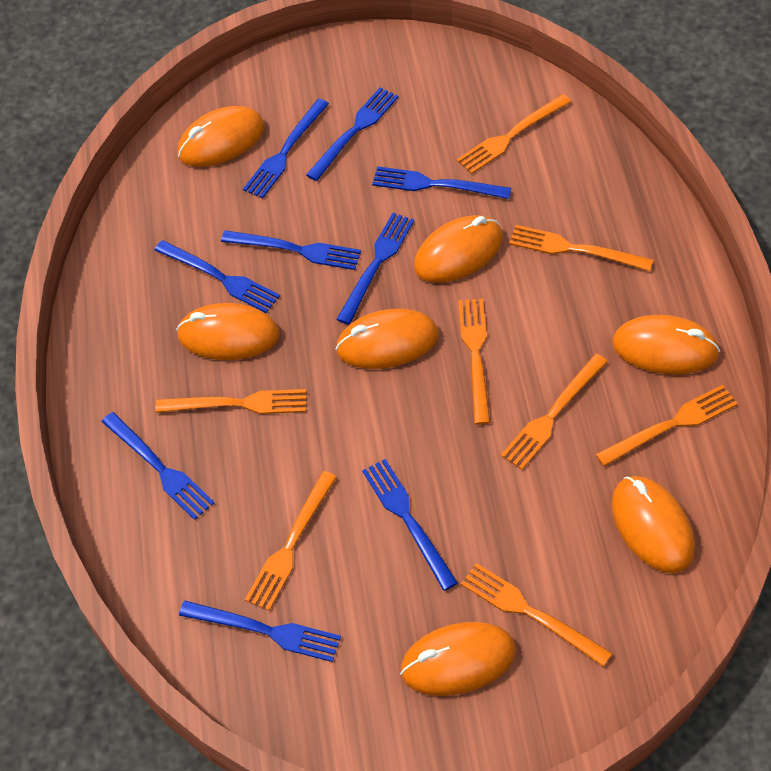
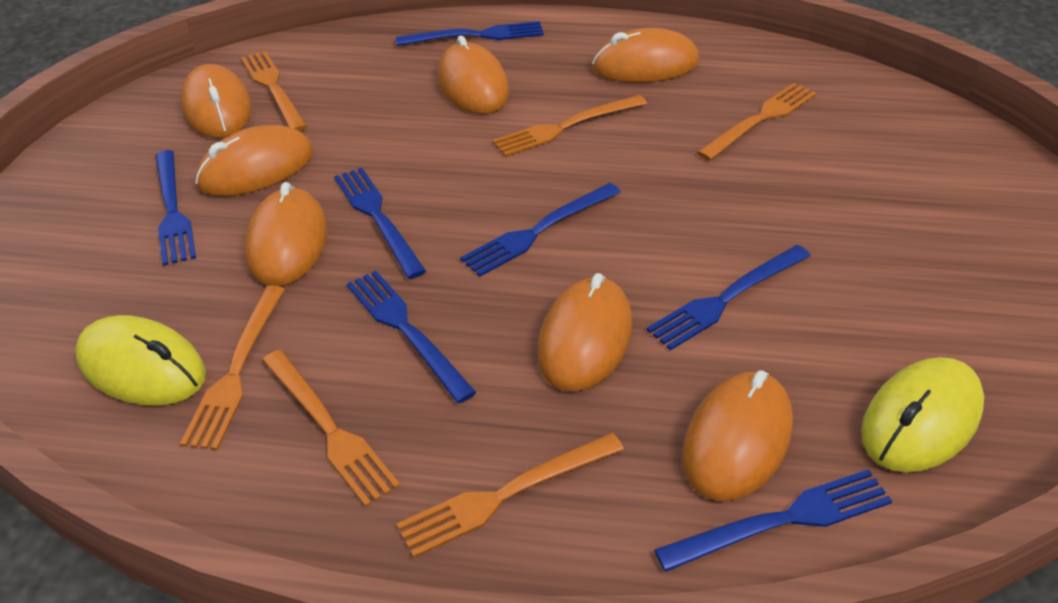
blue fork: 9 -> 7
orange fork: 8 -> 6
yellow mouse: 0 -> 2

